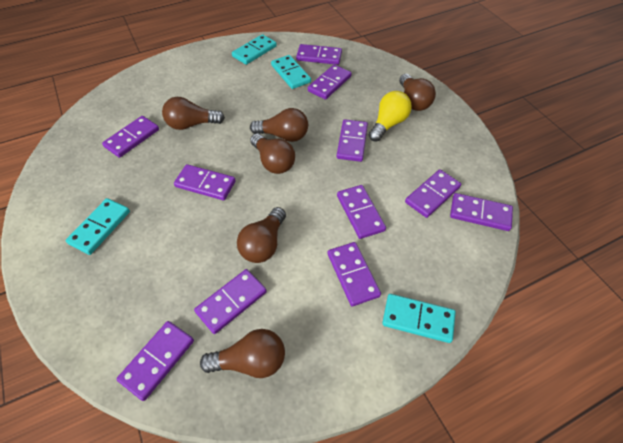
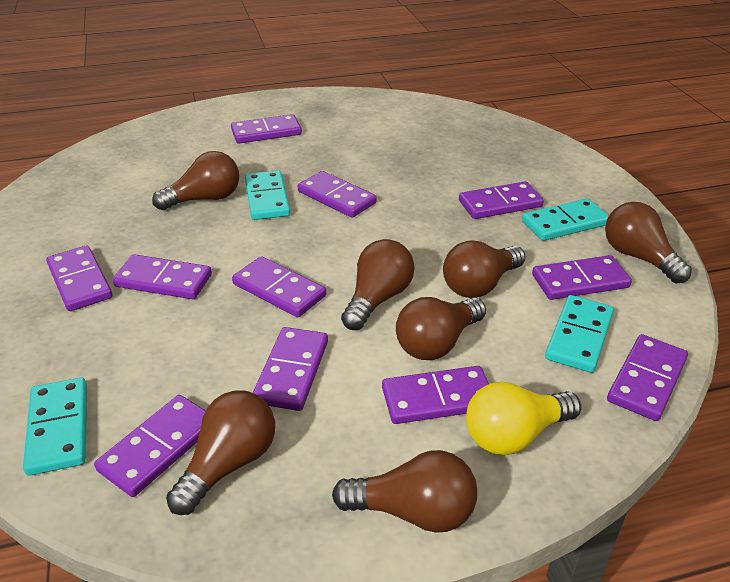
brown light bulb: 6 -> 7

